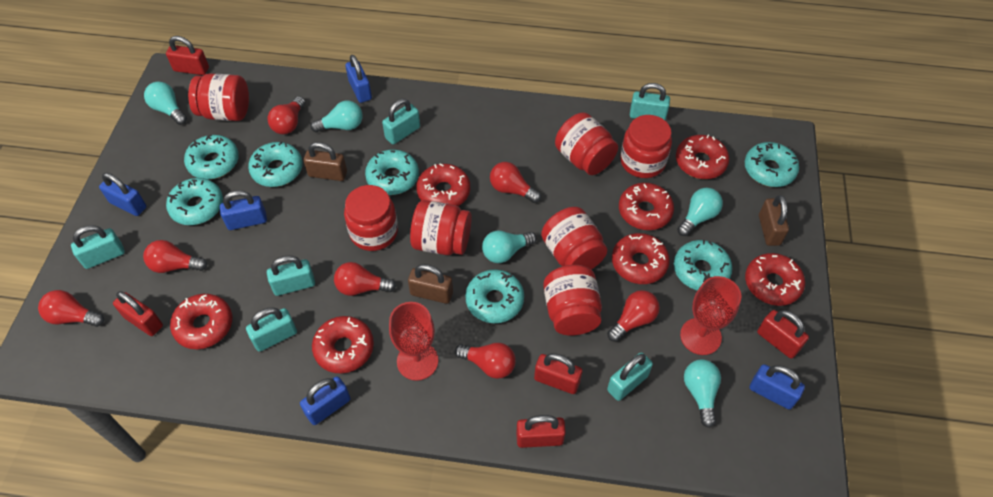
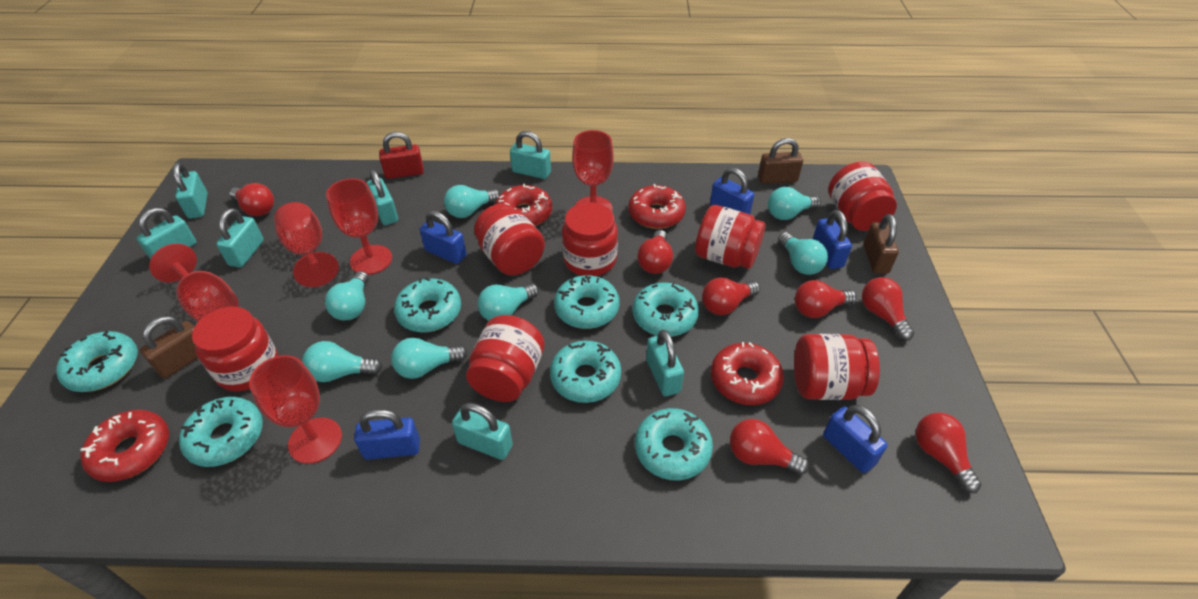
red donut: 7 -> 4
red goblet: 2 -> 5
red padlock: 5 -> 1
turquoise light bulb: 5 -> 7
turquoise padlock: 6 -> 7

